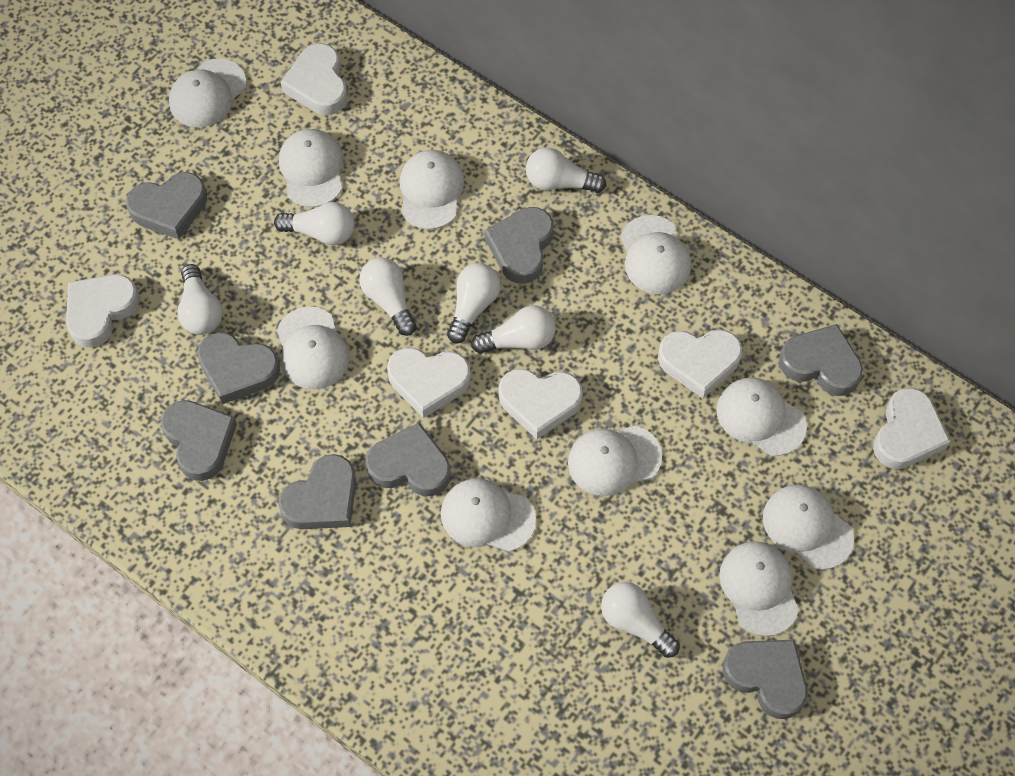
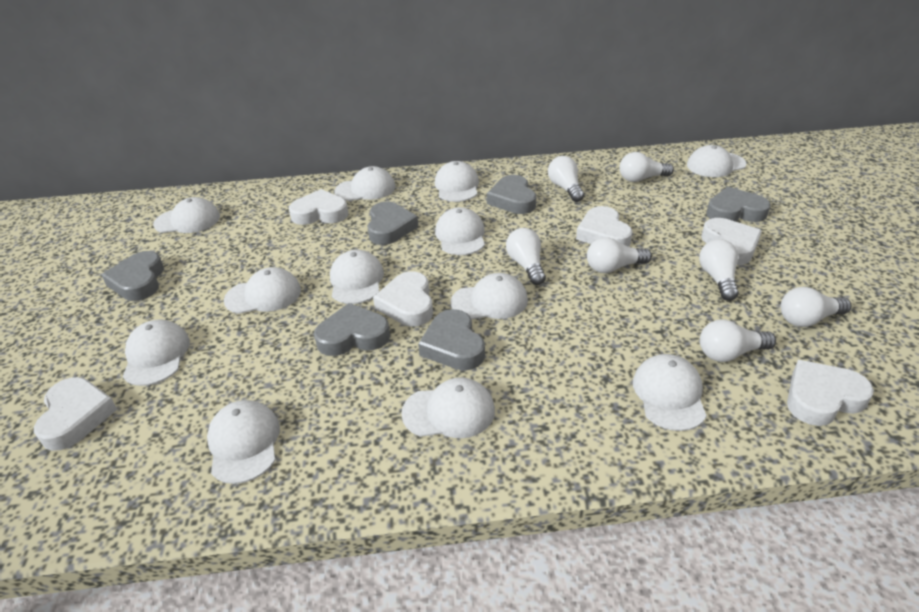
grey heart: 8 -> 6
white cap: 10 -> 12

